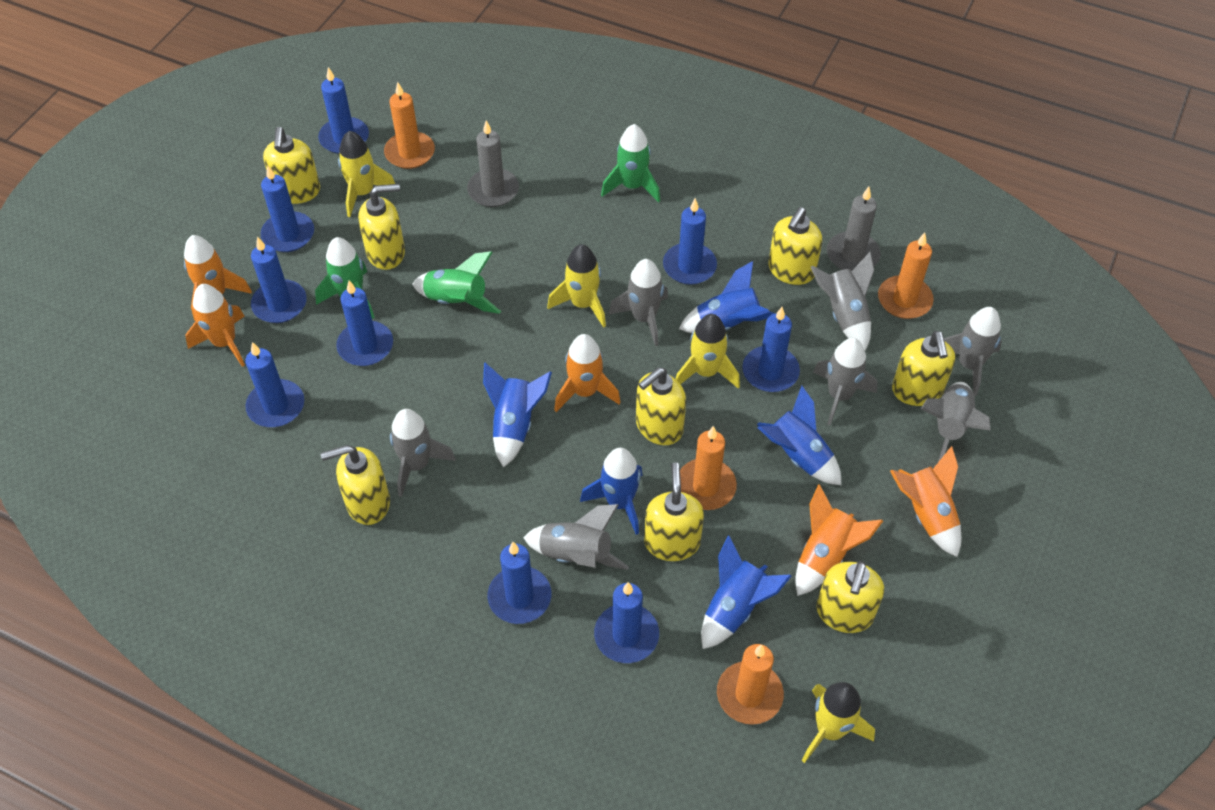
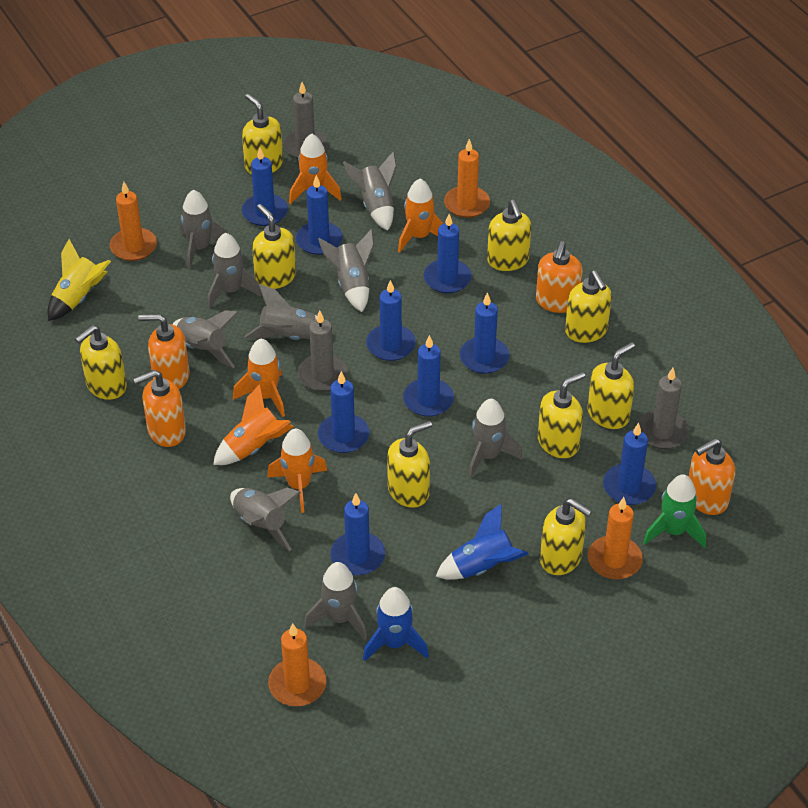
blue rocket: 5 -> 2
green rocket: 3 -> 1
grey candle: 2 -> 3
grey rocket: 7 -> 9
orange soap dispenser: 0 -> 4
yellow rocket: 4 -> 1
yellow soap dispenser: 8 -> 9

